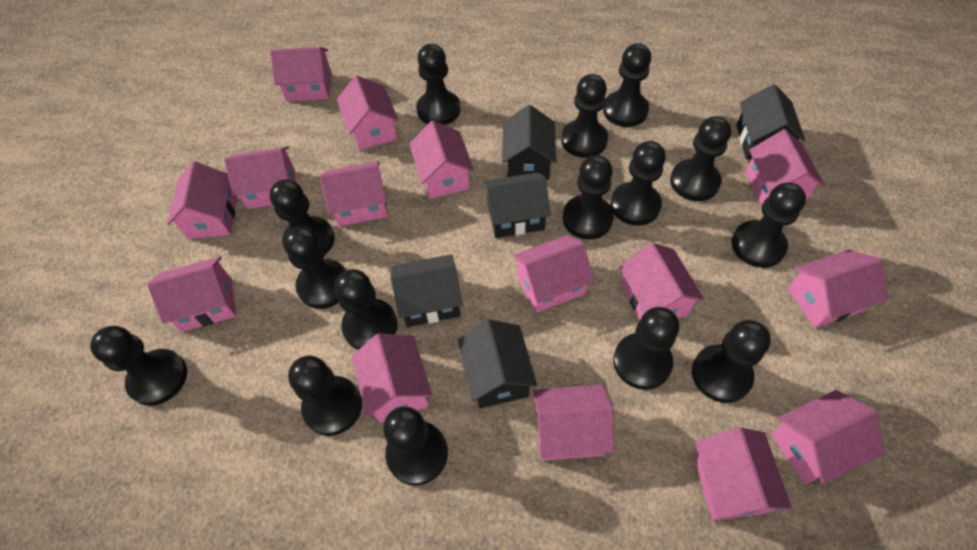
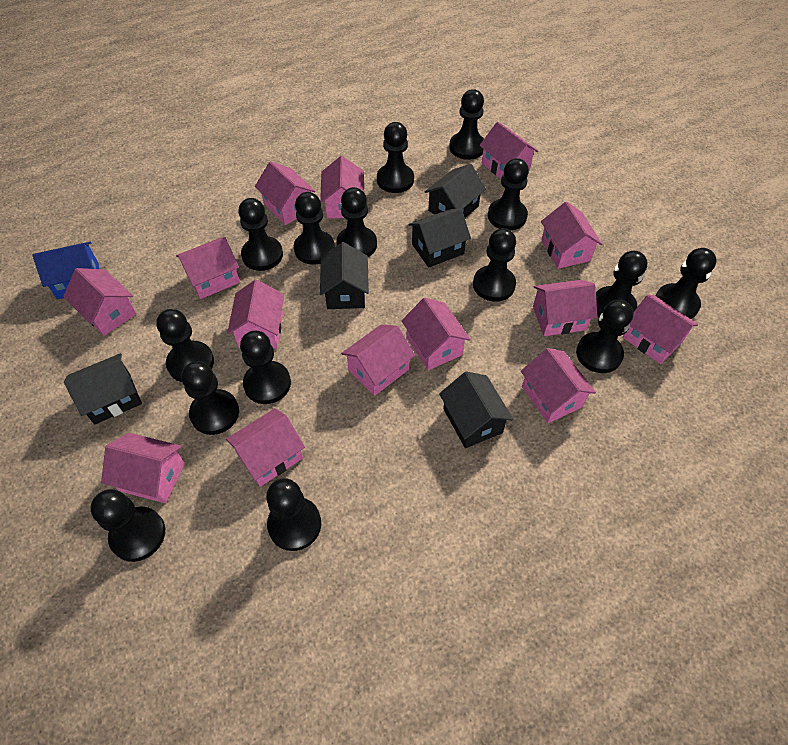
blue house: 0 -> 1
pink house: 15 -> 14

